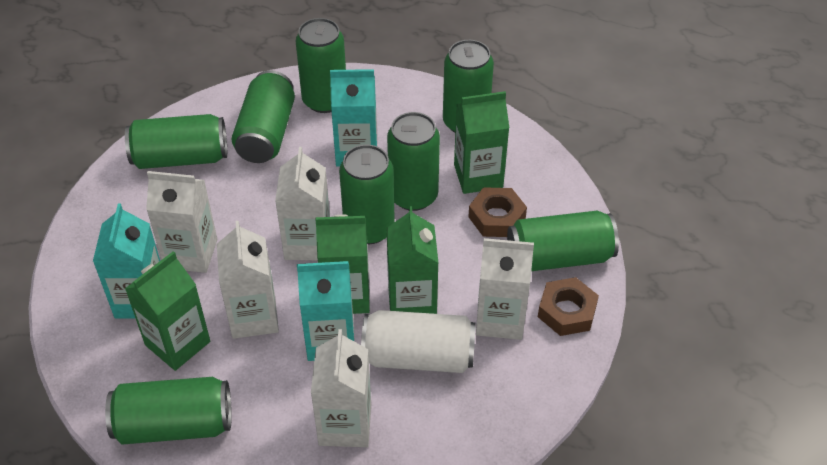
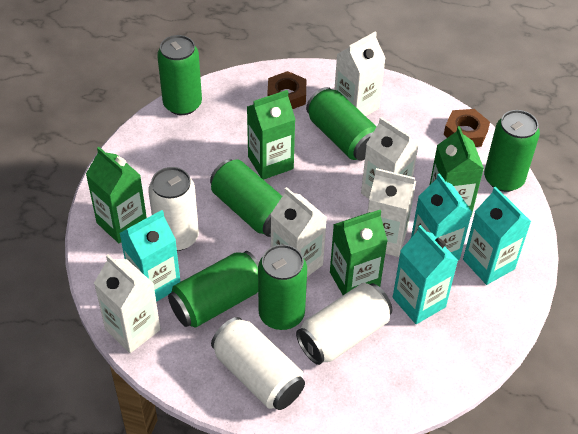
green can: 8 -> 6
turquoise carton: 3 -> 4
white can: 1 -> 3

